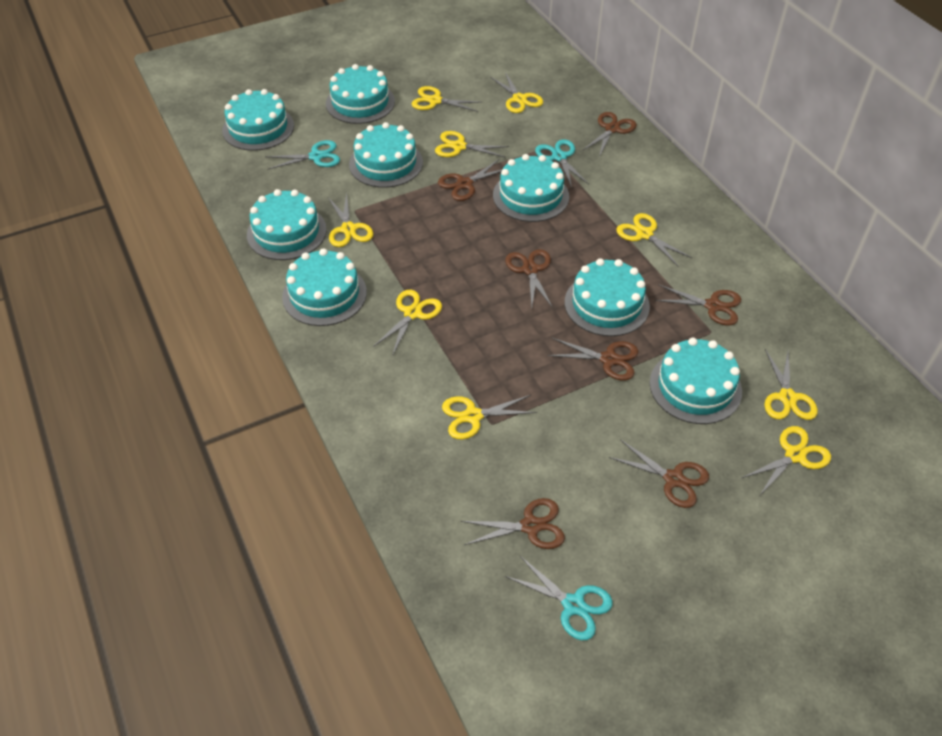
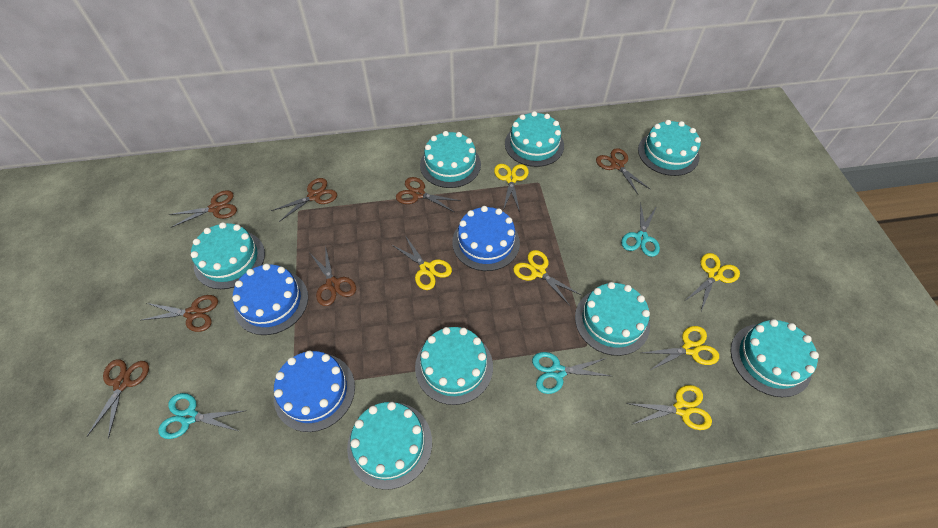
blue cake: 0 -> 3
yellow scissors: 9 -> 6

